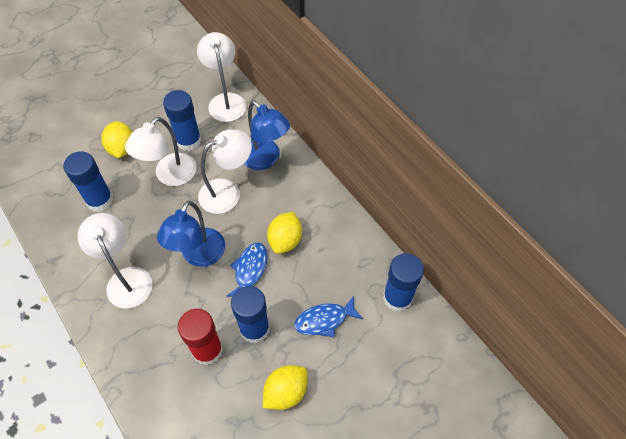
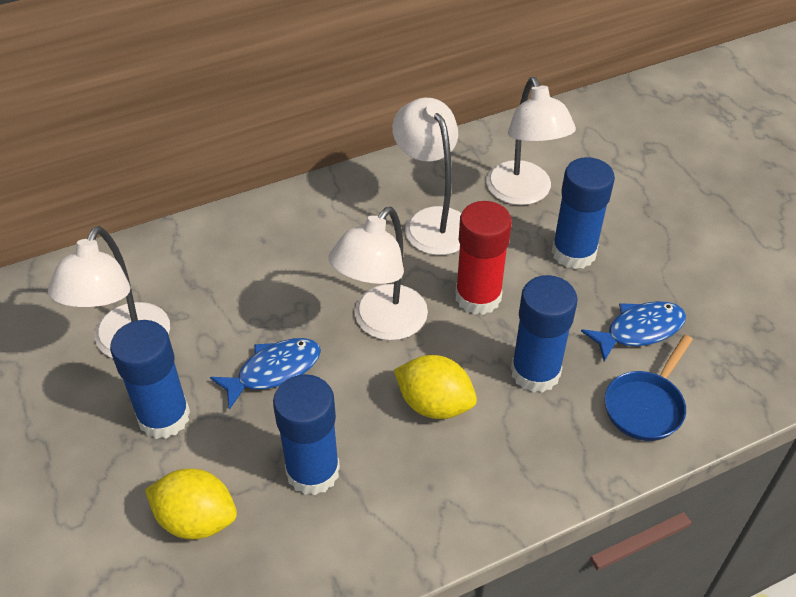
blue lamp: 2 -> 0
blue pan: 0 -> 1
yellow lemon: 3 -> 2

